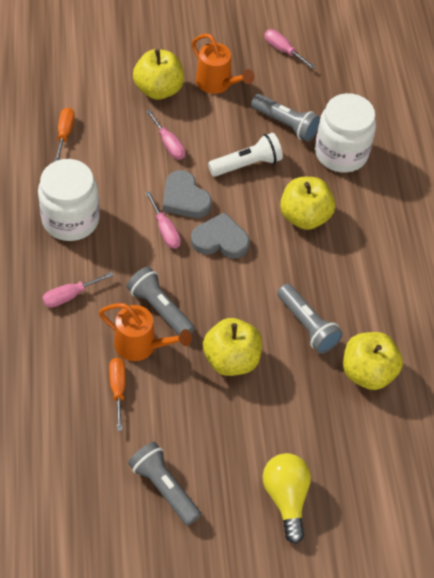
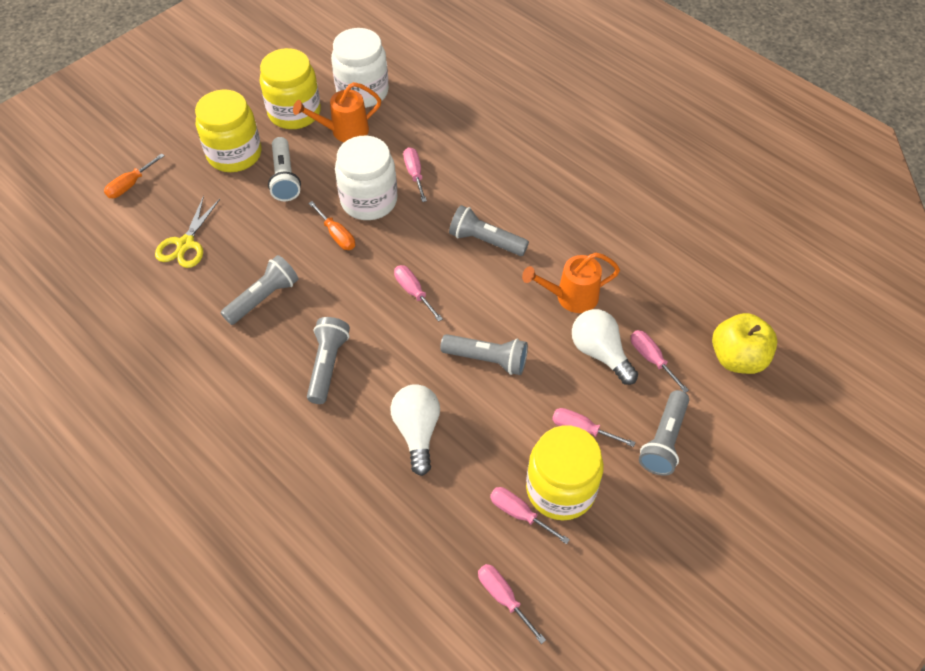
grey flashlight: 4 -> 5
grey heart: 2 -> 0
pink screwdriver: 4 -> 6
white light bulb: 0 -> 2
yellow apple: 4 -> 1
yellow jar: 0 -> 3
yellow light bulb: 1 -> 0
yellow scissors: 0 -> 1

